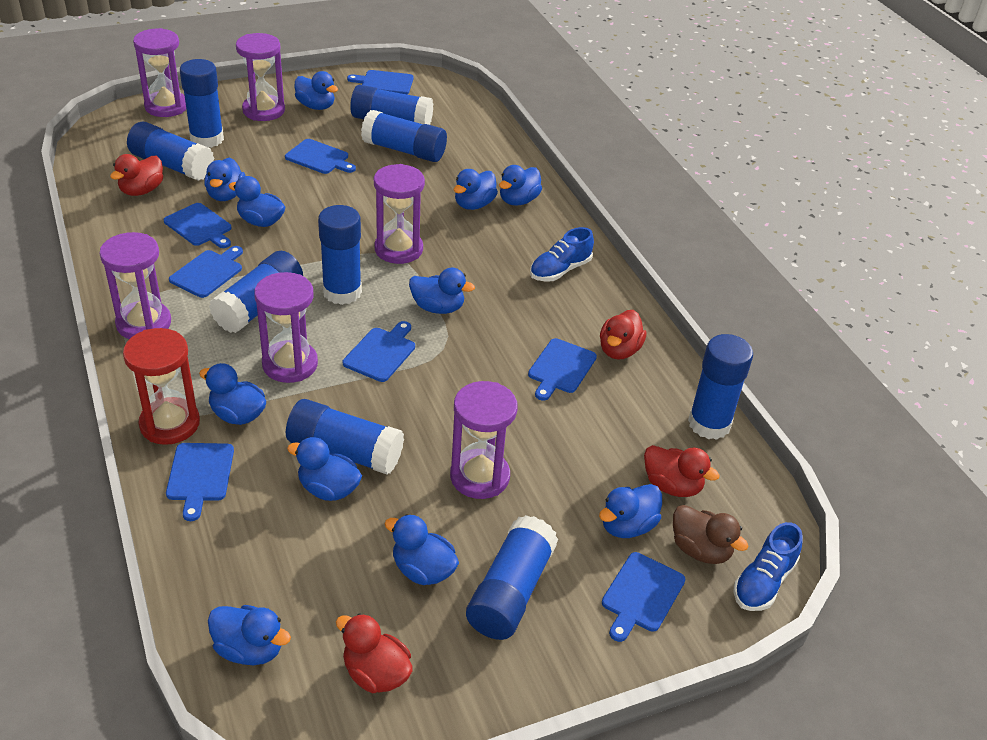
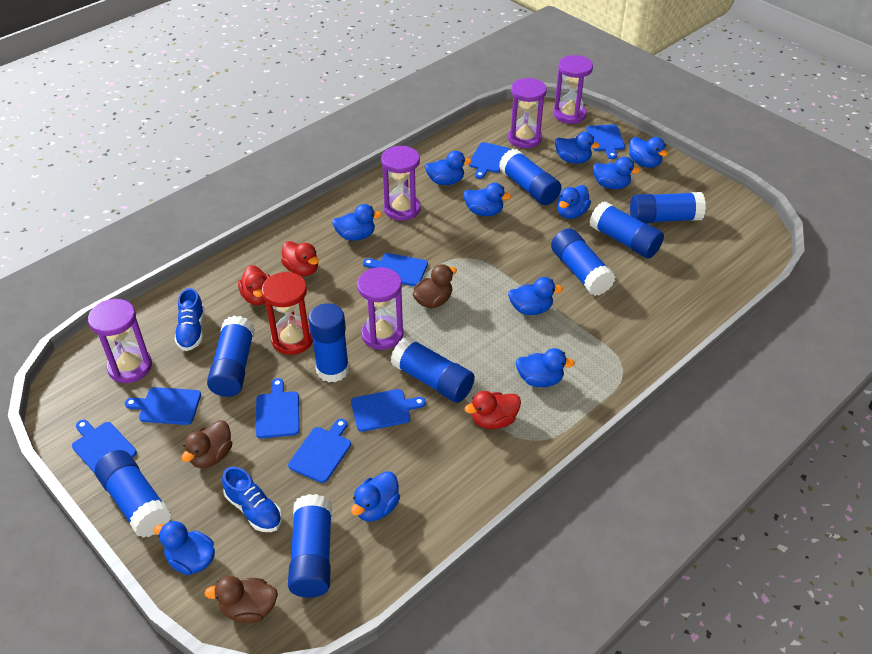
brown duck: 1 -> 3
purple hourglass: 6 -> 5
red duck: 4 -> 3

